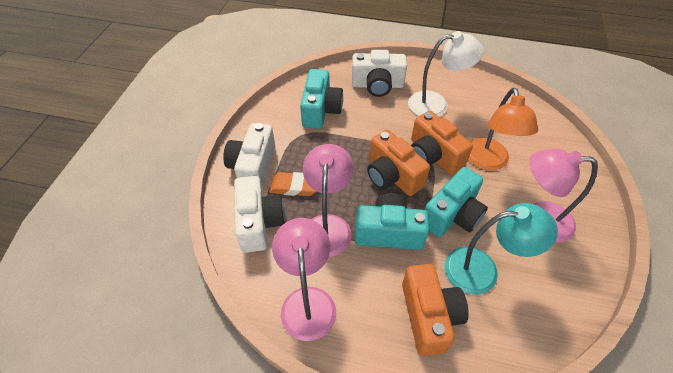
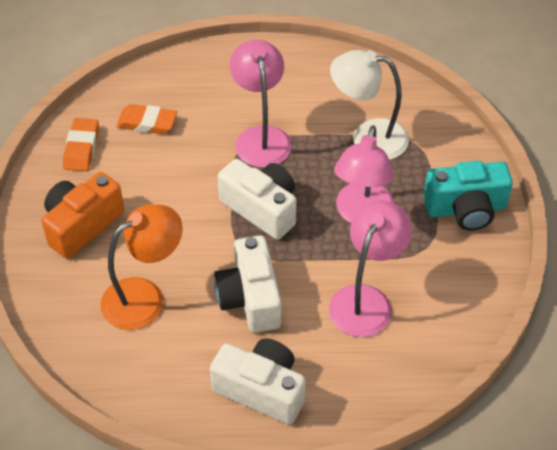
orange camera: 3 -> 1
orange eraser: 1 -> 2
turquoise camera: 3 -> 1
turquoise lamp: 1 -> 0

